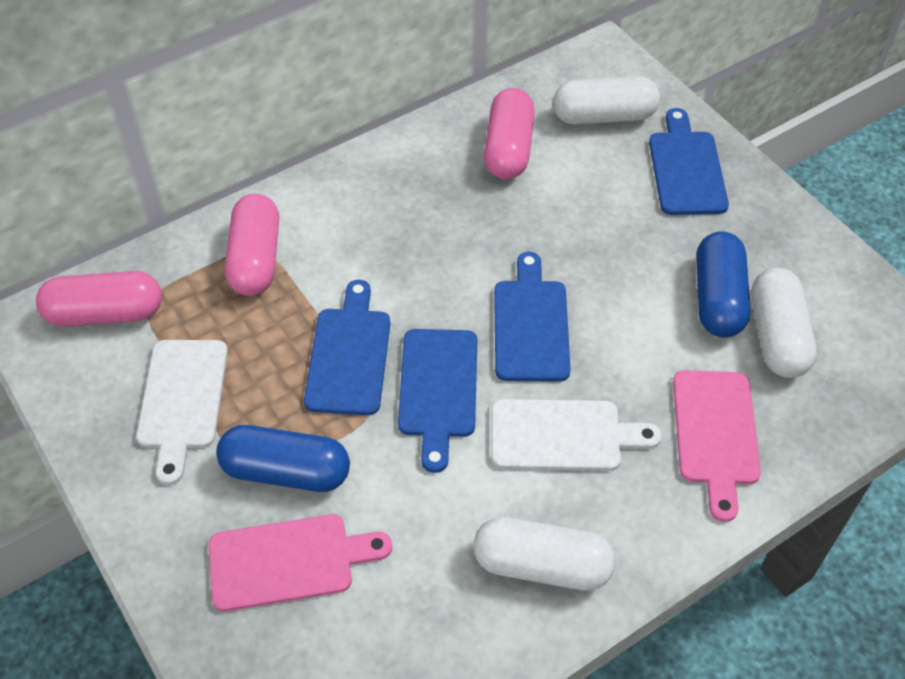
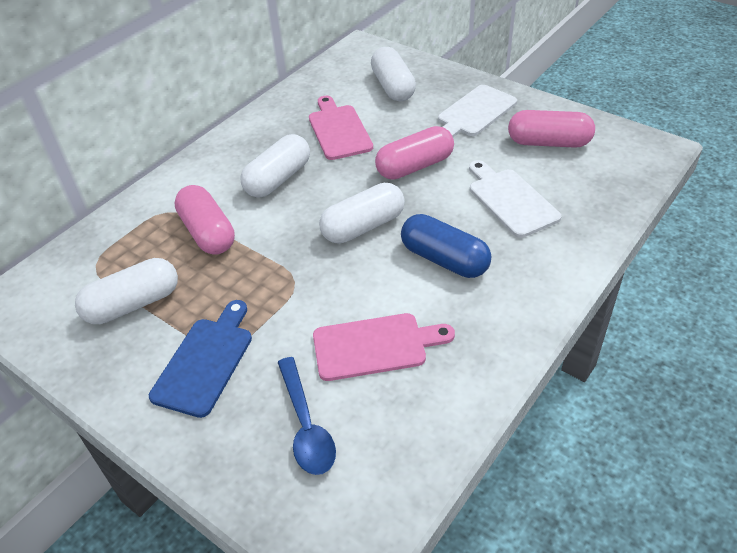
blue capsule: 2 -> 1
blue cutting board: 4 -> 1
blue spoon: 0 -> 1
white capsule: 3 -> 4

